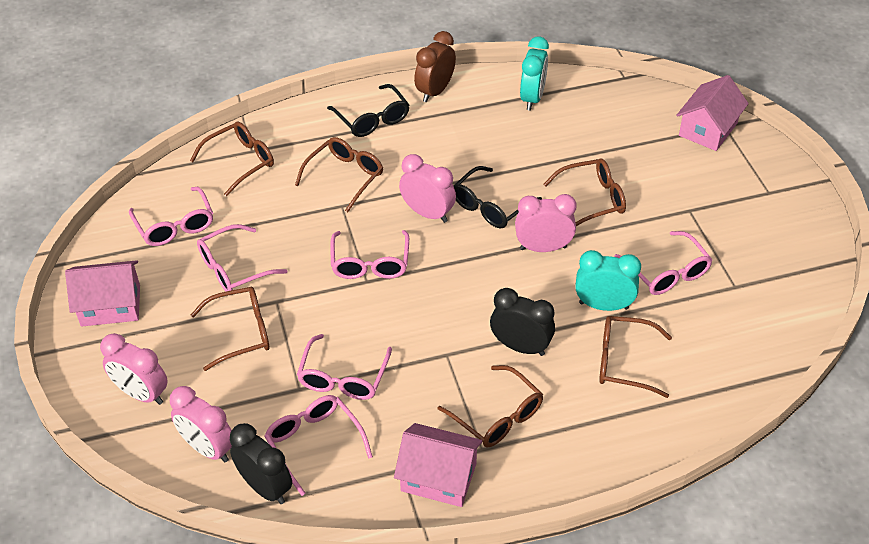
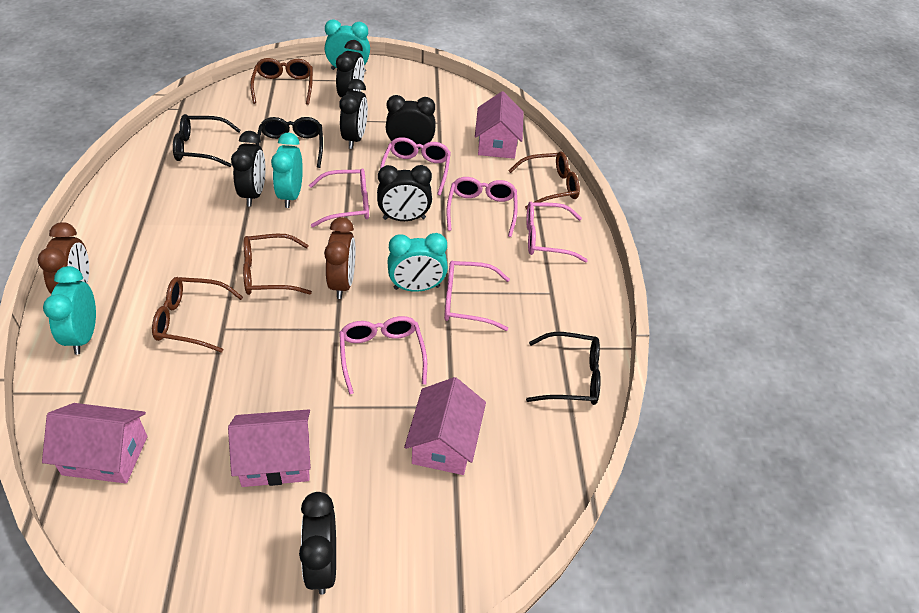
black clock: 2 -> 6
black glasses: 2 -> 3
brown clock: 1 -> 2
brown glasses: 6 -> 4
pink clock: 4 -> 0
pink house: 3 -> 4
turquoise clock: 2 -> 4

